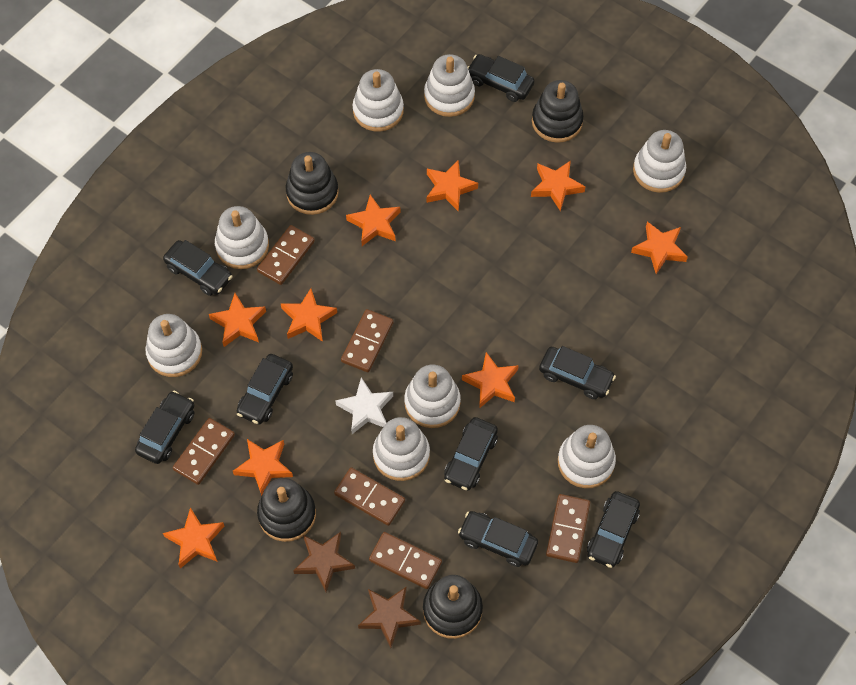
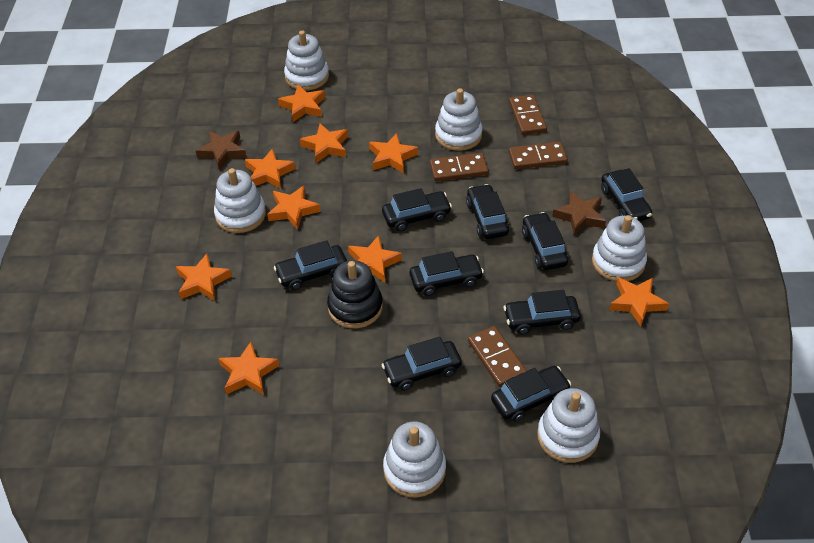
black car: 8 -> 9
black stacking toy: 4 -> 1
brown domino: 6 -> 4
white stacking toy: 8 -> 6
white star: 1 -> 0

